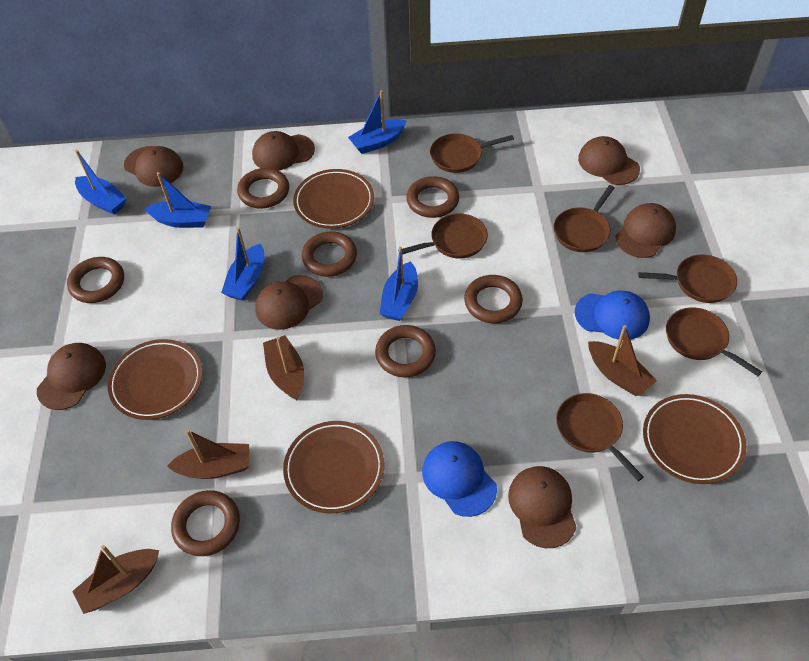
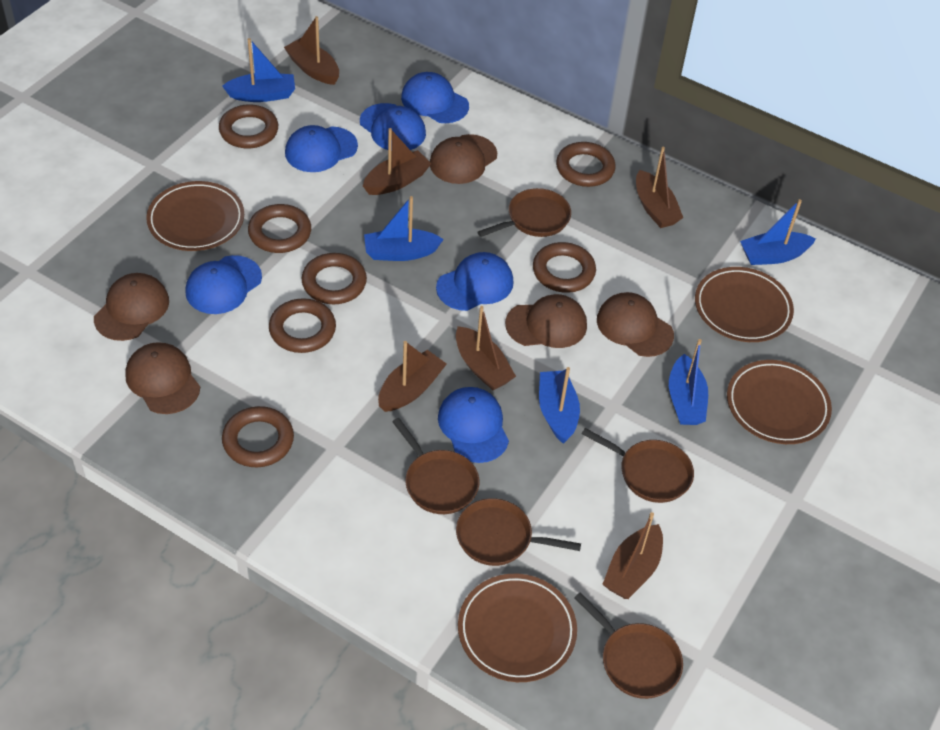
blue cap: 2 -> 6
brown boat: 4 -> 6
brown cap: 7 -> 5
brown pan: 6 -> 5

